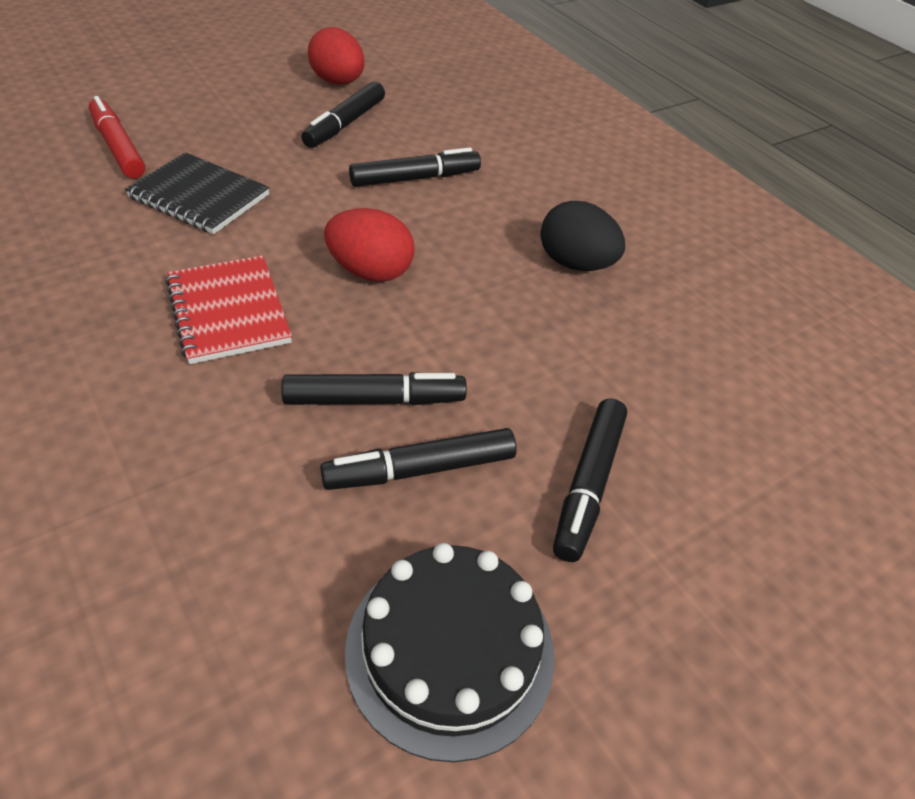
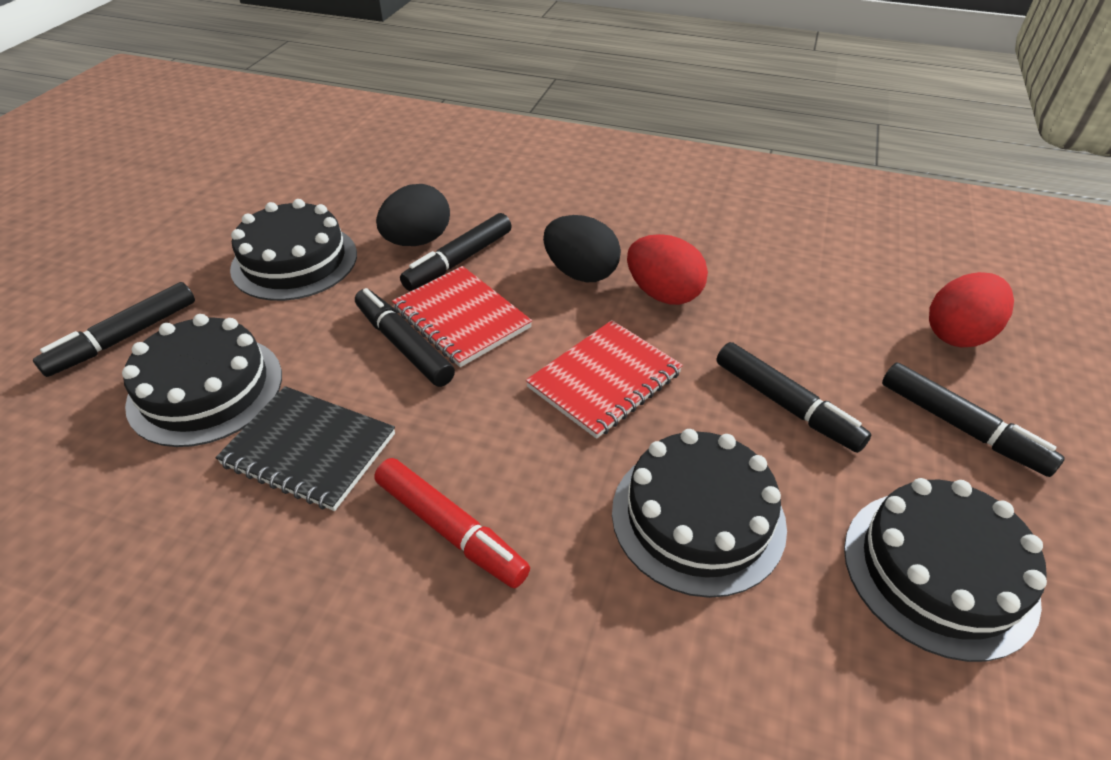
black cake: 1 -> 4
black egg: 1 -> 2
red notebook: 1 -> 2

